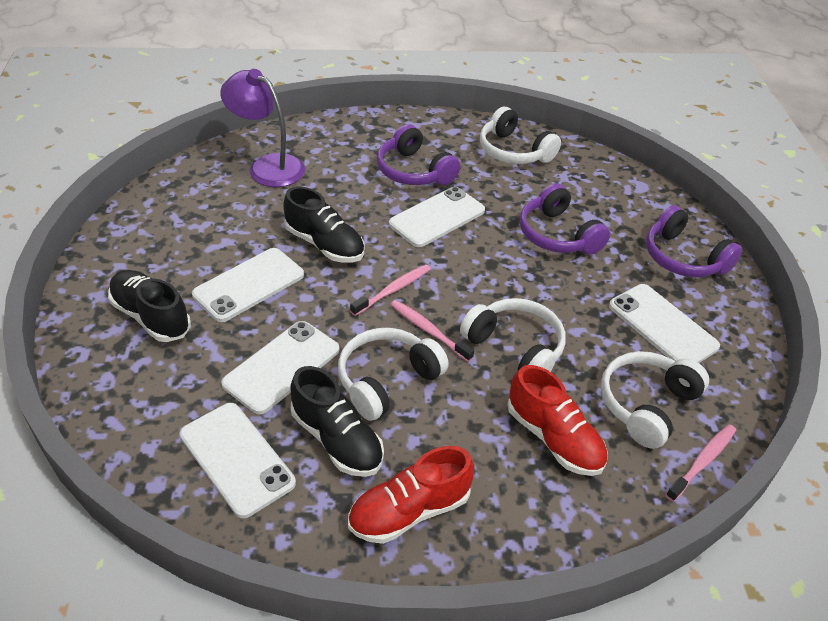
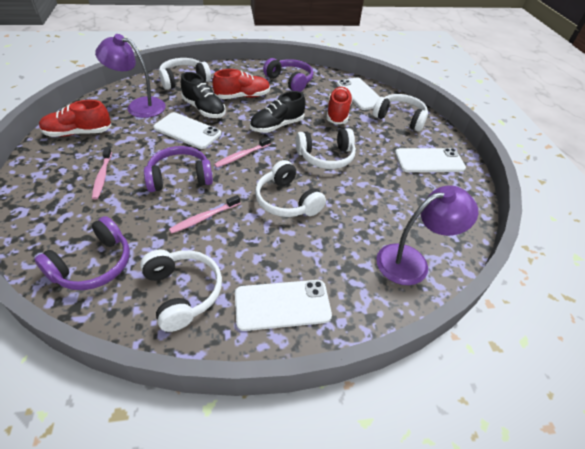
black shoe: 3 -> 2
purple lamp: 1 -> 2
red shoe: 2 -> 3
white headphones: 4 -> 5
white phone: 5 -> 4

